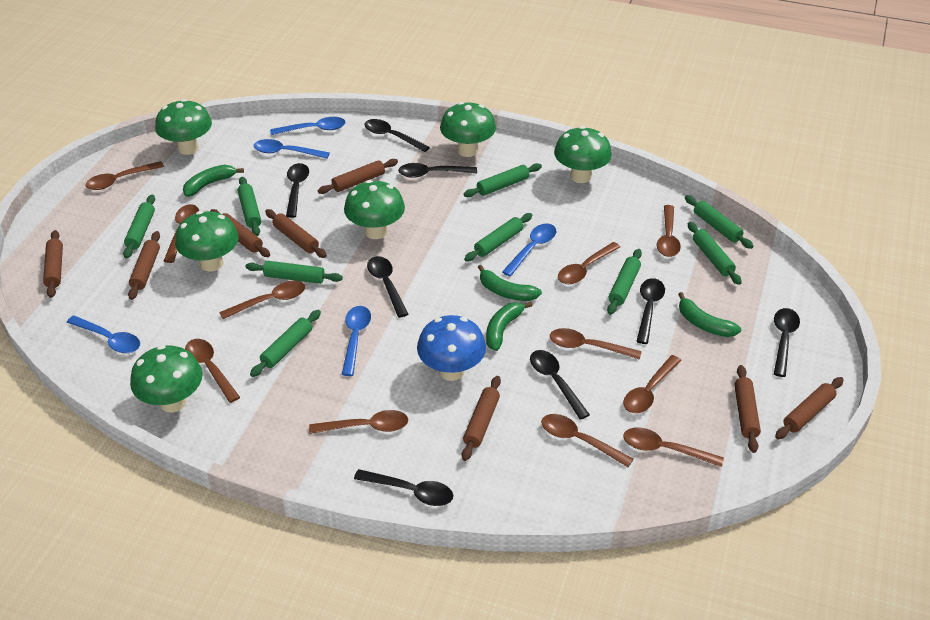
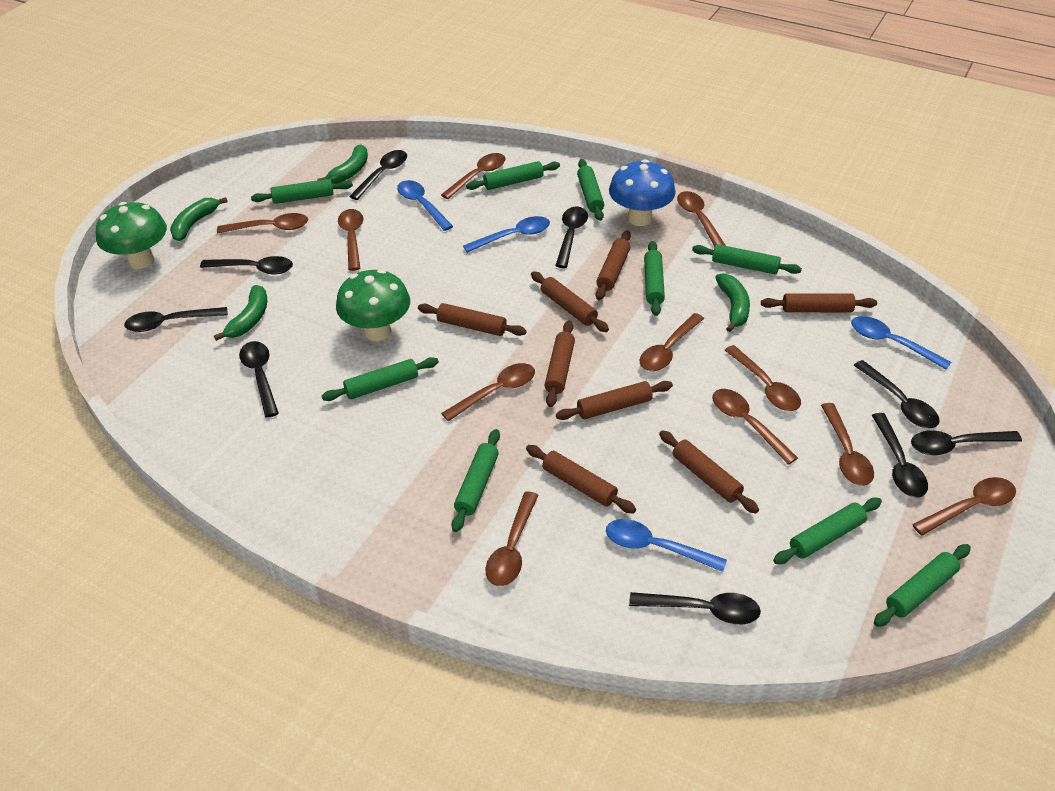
black spoon: 8 -> 9
blue spoon: 5 -> 4
green mushroom: 6 -> 2

